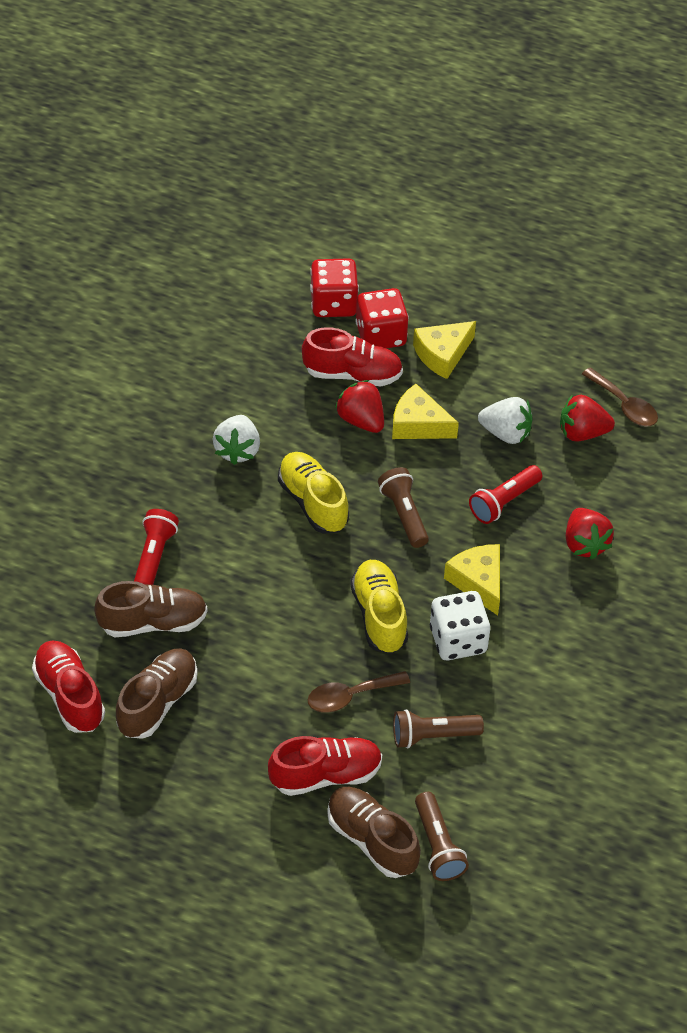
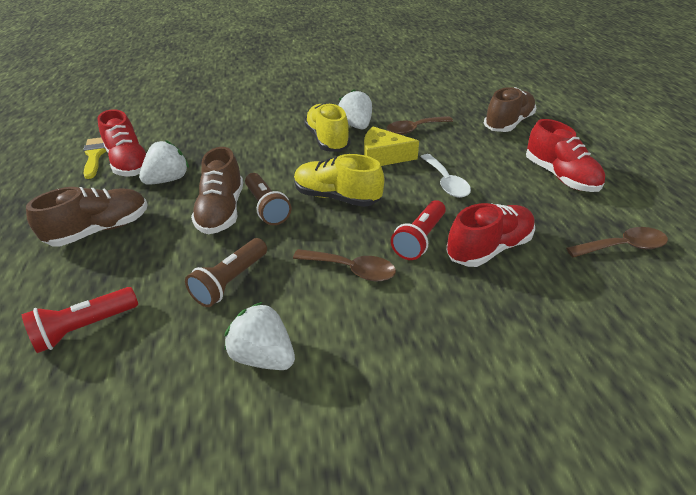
brown flashlight: 3 -> 2
brown spoon: 2 -> 3
red dice: 2 -> 0
red strawberry: 3 -> 0
white dice: 1 -> 0
white spoon: 0 -> 1
white strawberry: 2 -> 3
yellow brush: 0 -> 1
yellow cheese: 3 -> 1

